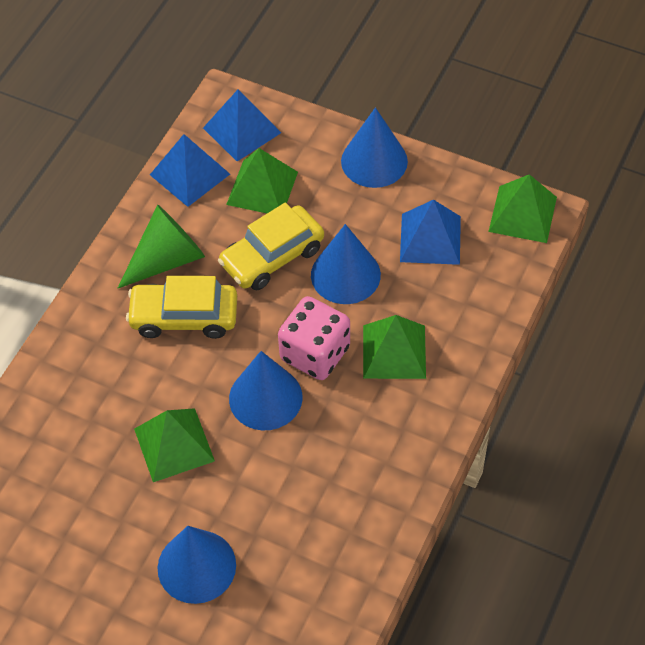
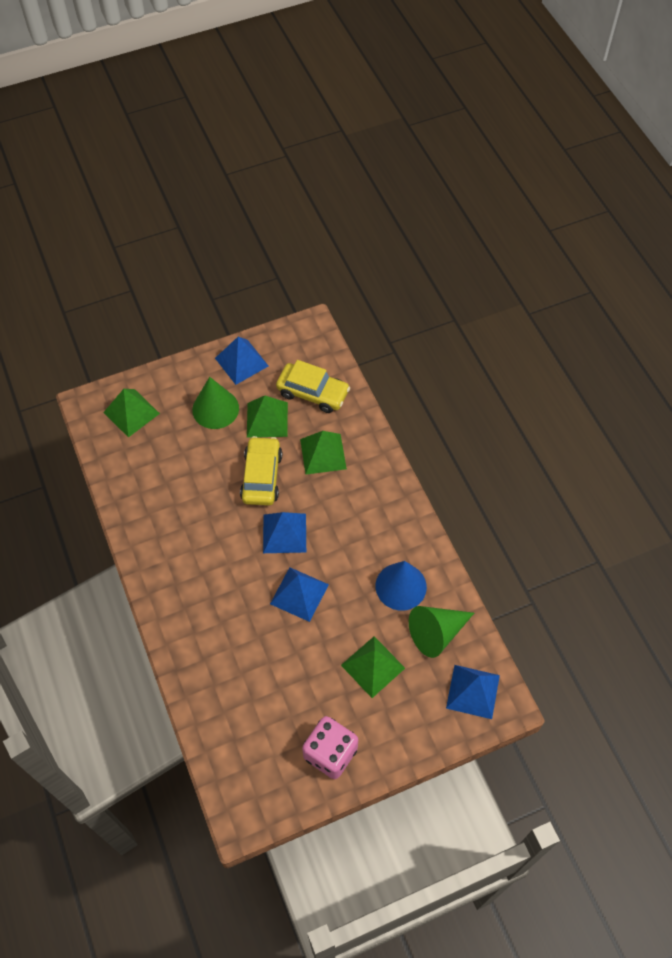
blue cone: 4 -> 1
blue pyramid: 3 -> 4
green cone: 1 -> 2

